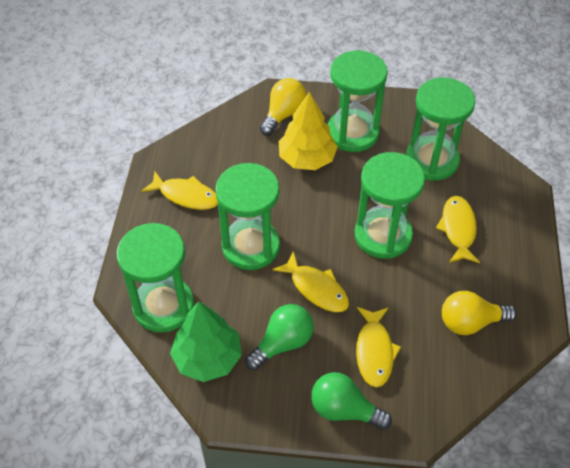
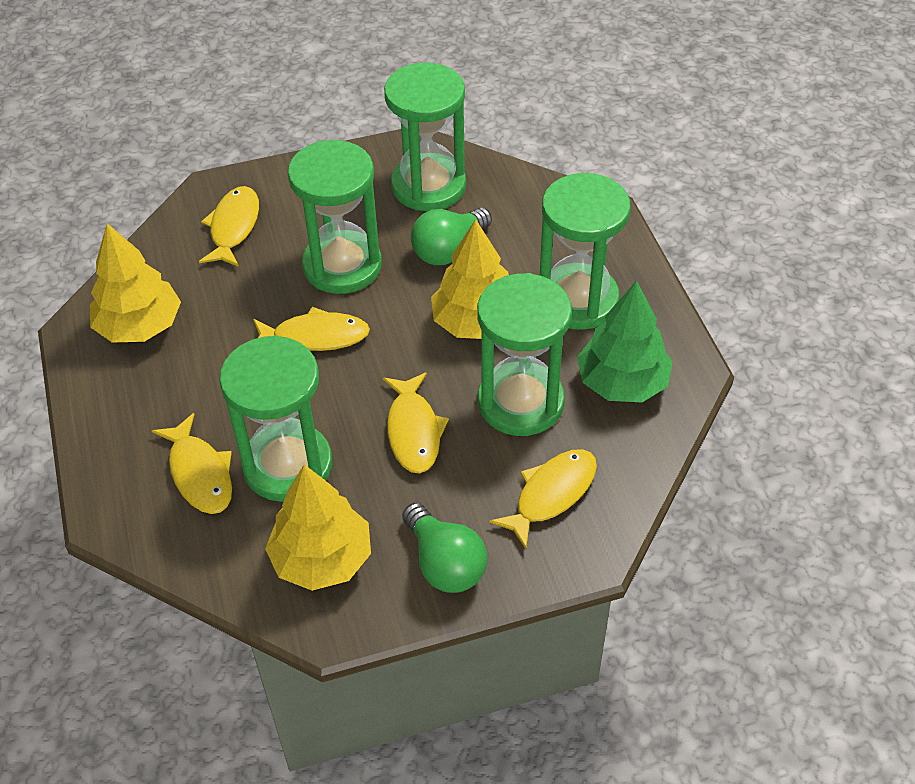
yellow fish: 4 -> 5
yellow light bulb: 2 -> 0
yellow tree: 1 -> 3

